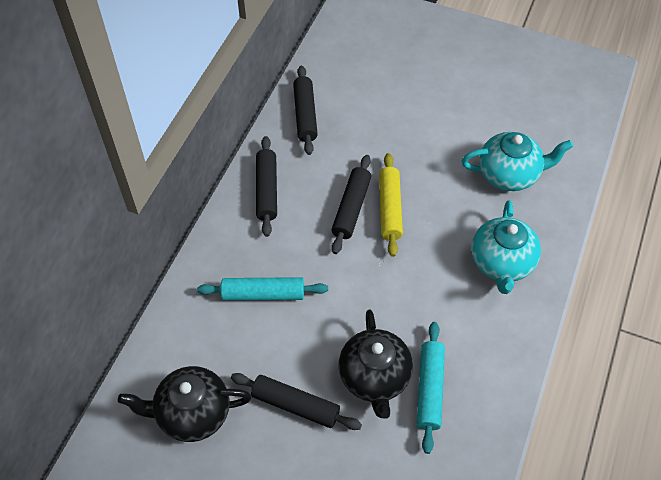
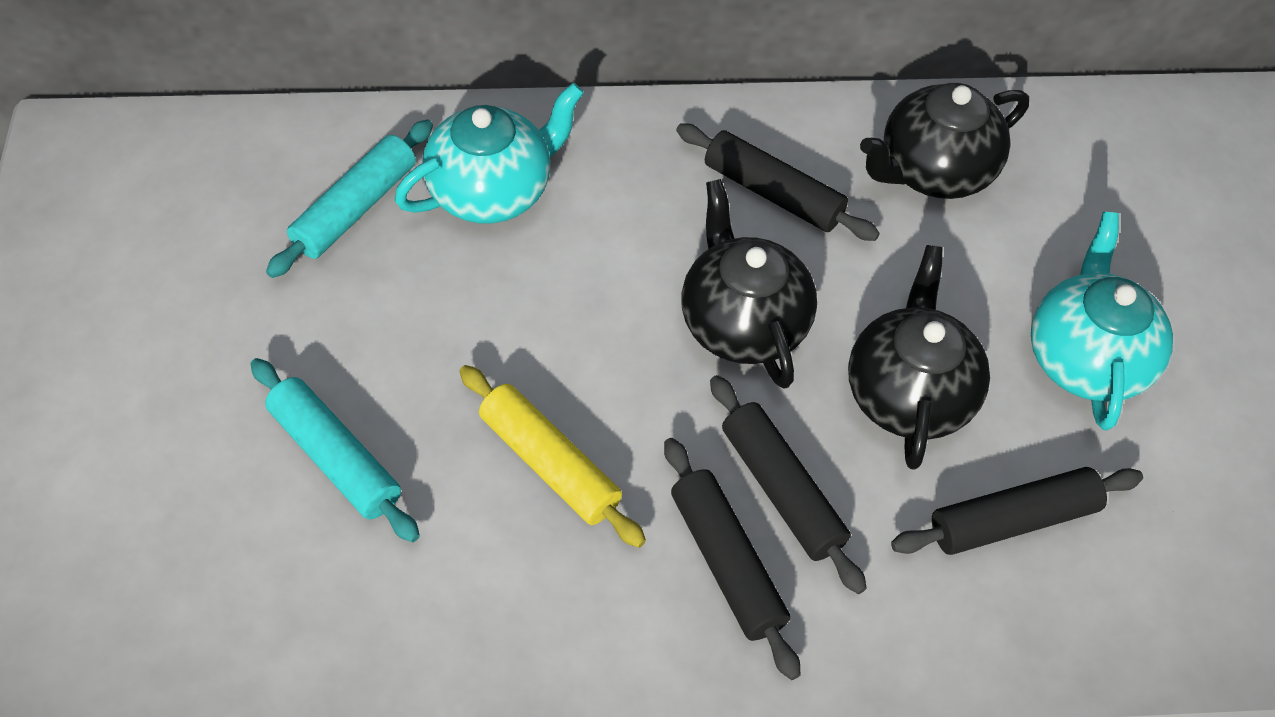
black teapot: 2 -> 3

